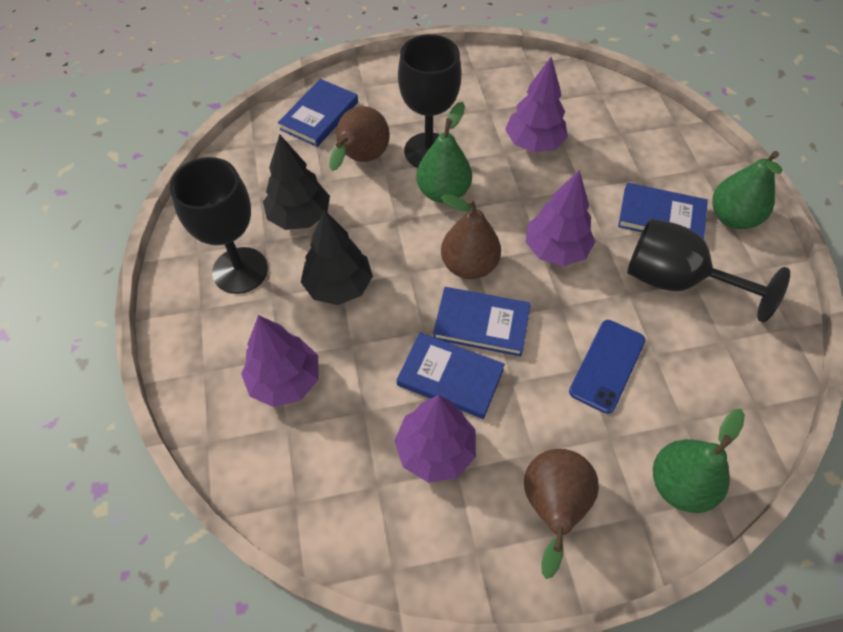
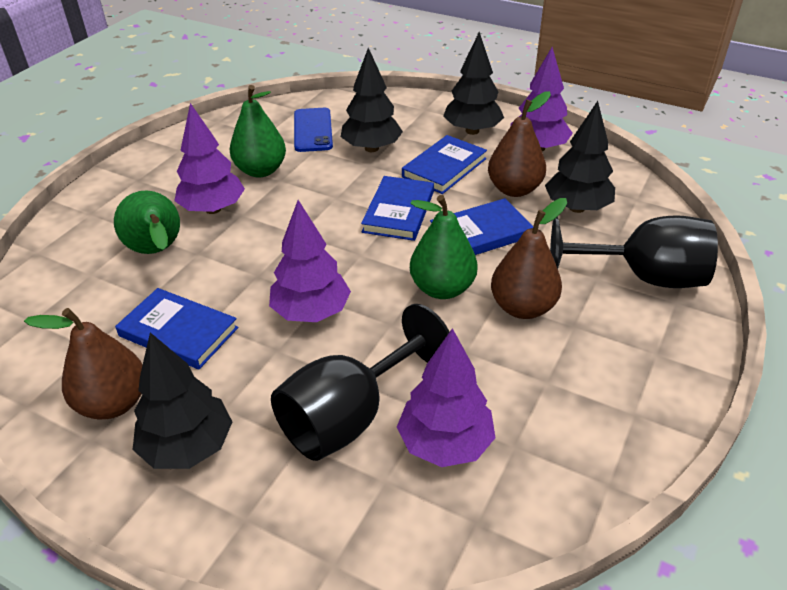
black goblet: 3 -> 2
black tree: 2 -> 4

